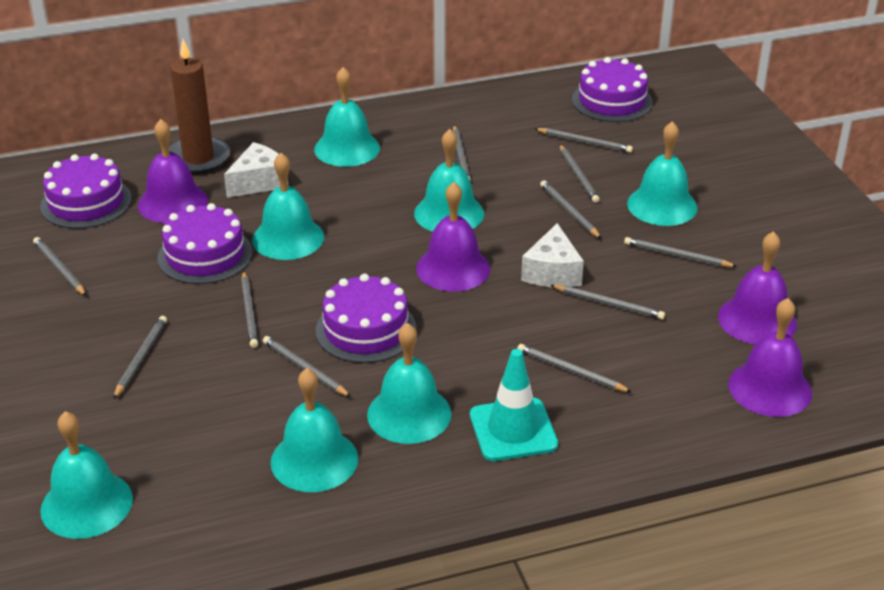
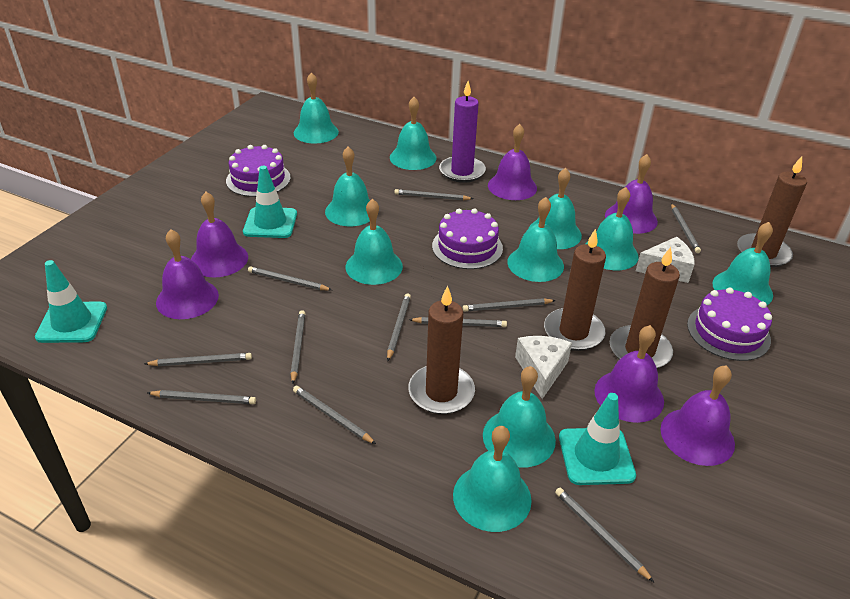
brown candle: 1 -> 4
purple bell: 4 -> 6
purple cake: 4 -> 3
purple candle: 0 -> 1
turquoise bell: 7 -> 10
turquoise traffic cone: 1 -> 3

